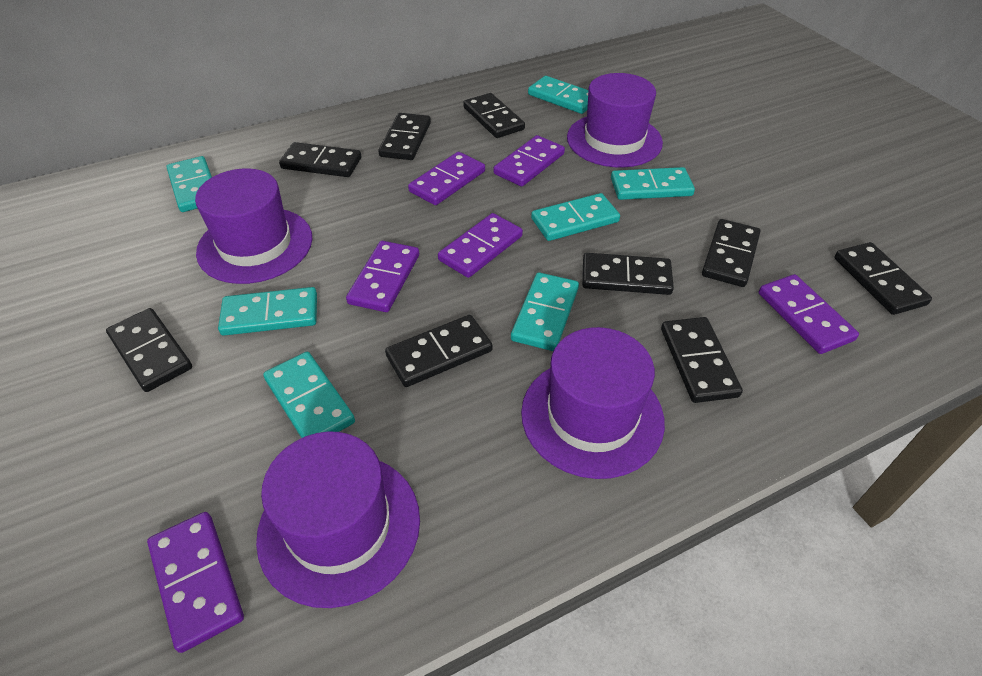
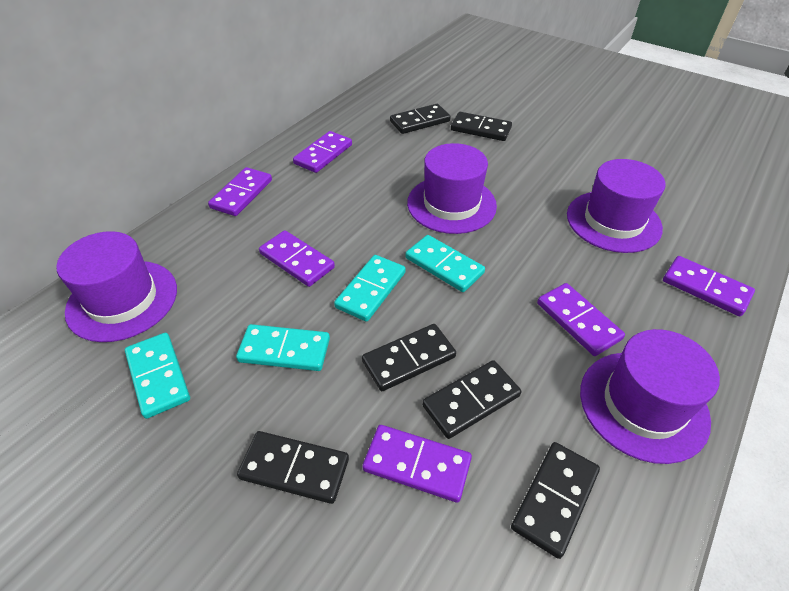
black domino: 9 -> 6
turquoise domino: 7 -> 4

